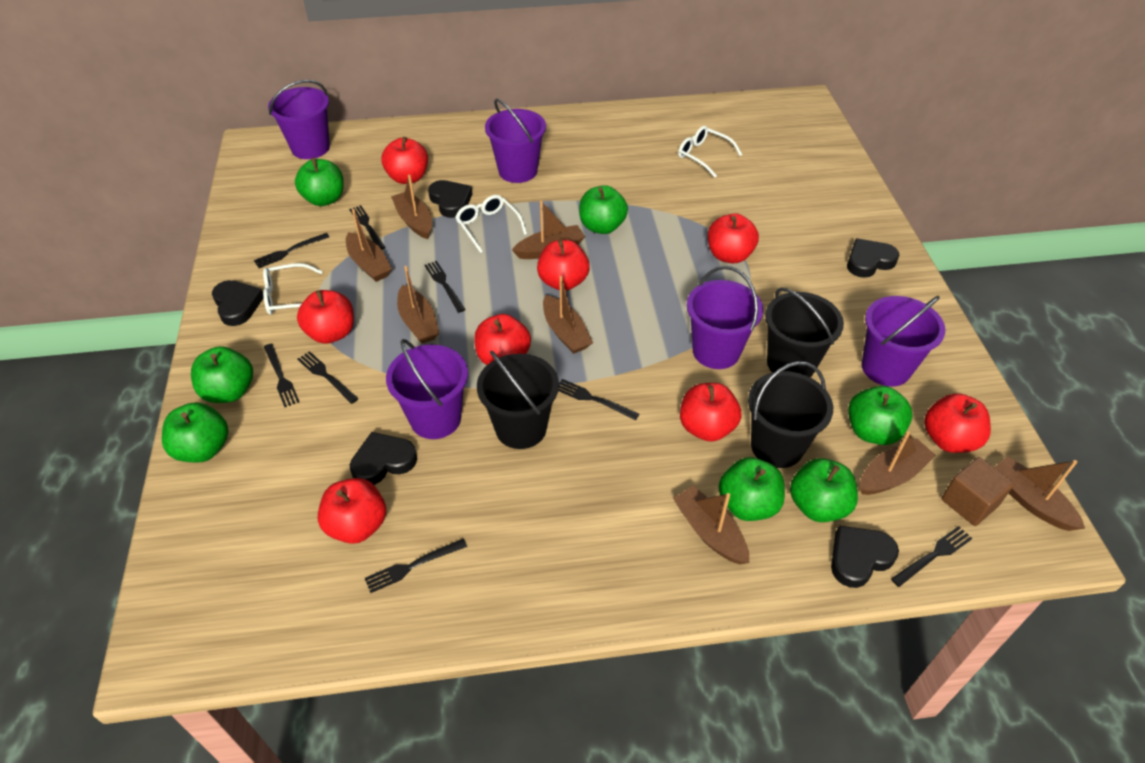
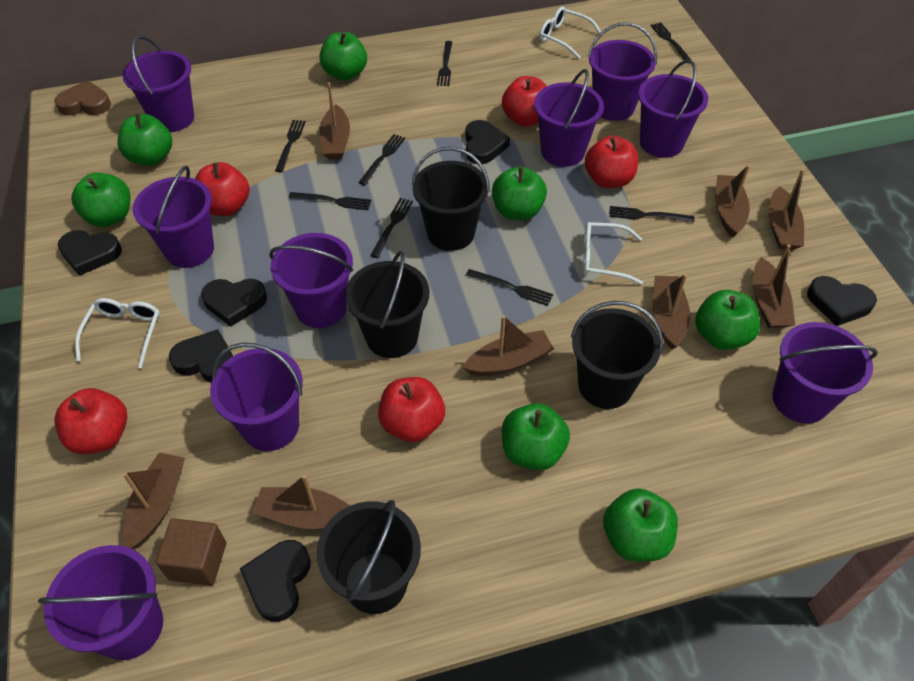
black bucket: 3 -> 4
black heart: 5 -> 6
brown heart: 0 -> 1
purple bucket: 5 -> 9
red apple: 8 -> 5

